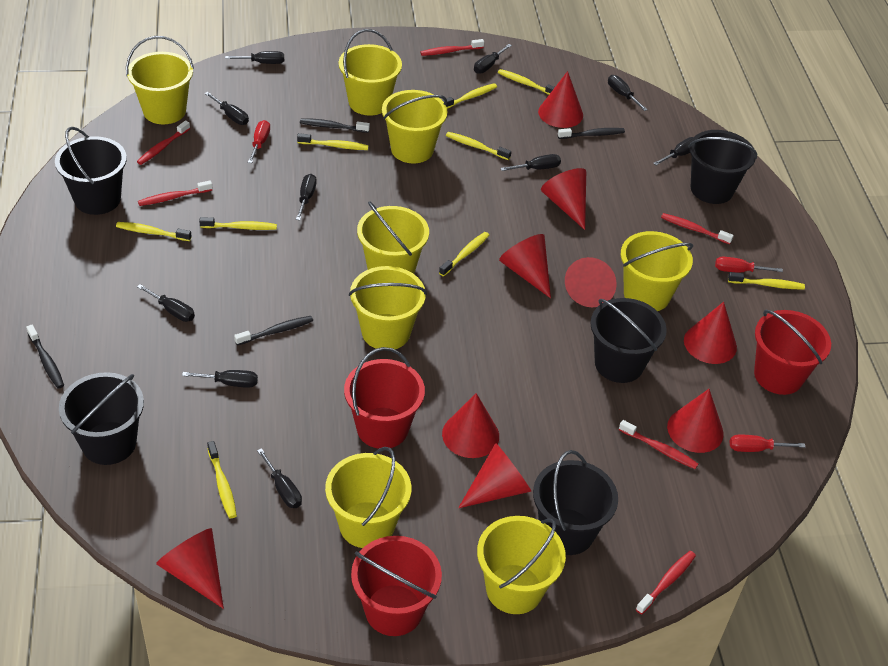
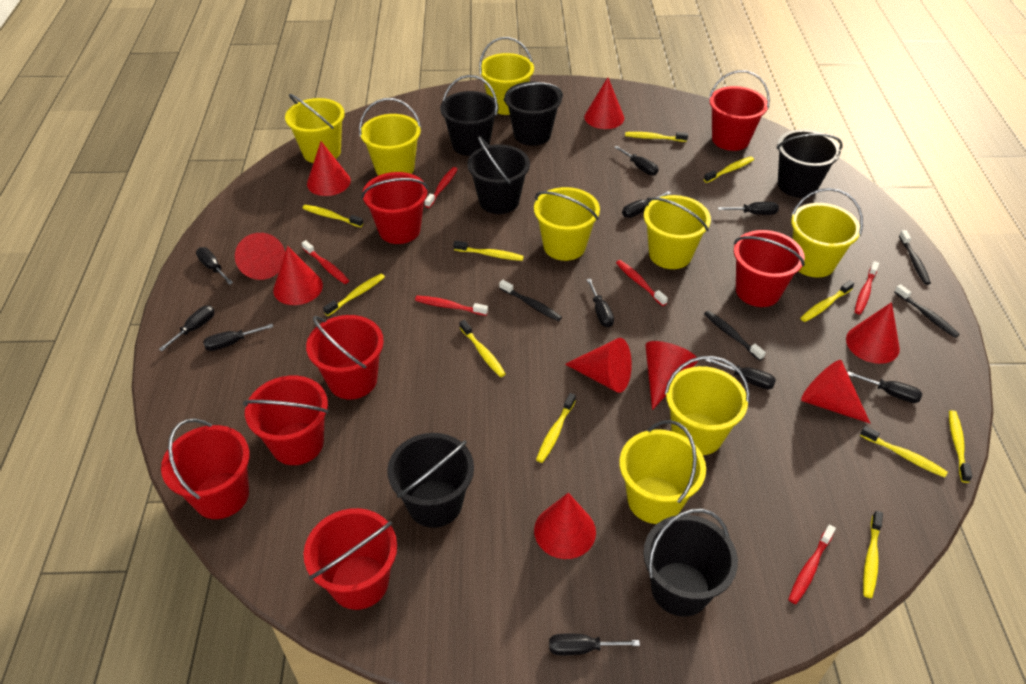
black bucket: 5 -> 6
red bucket: 3 -> 7
red screwdriver: 3 -> 0
yellow toothbrush: 9 -> 11

